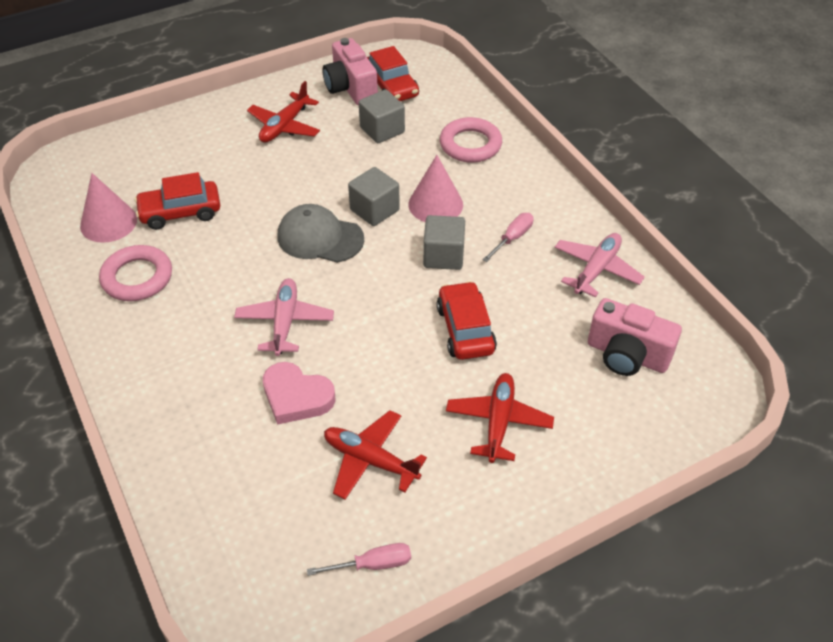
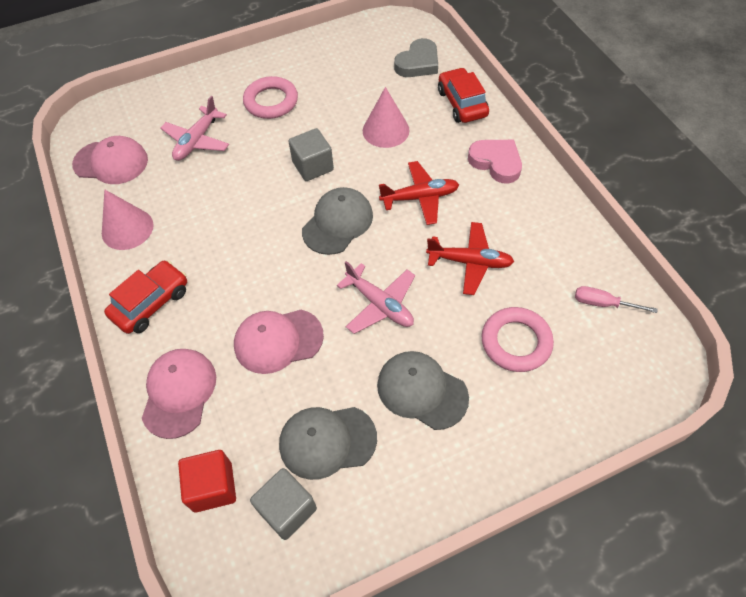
grey cap: 1 -> 3
grey cube: 3 -> 2
grey heart: 0 -> 1
pink camera: 2 -> 0
pink cap: 0 -> 3
pink screwdriver: 2 -> 1
red car: 3 -> 2
red cube: 0 -> 1
red plane: 3 -> 2

